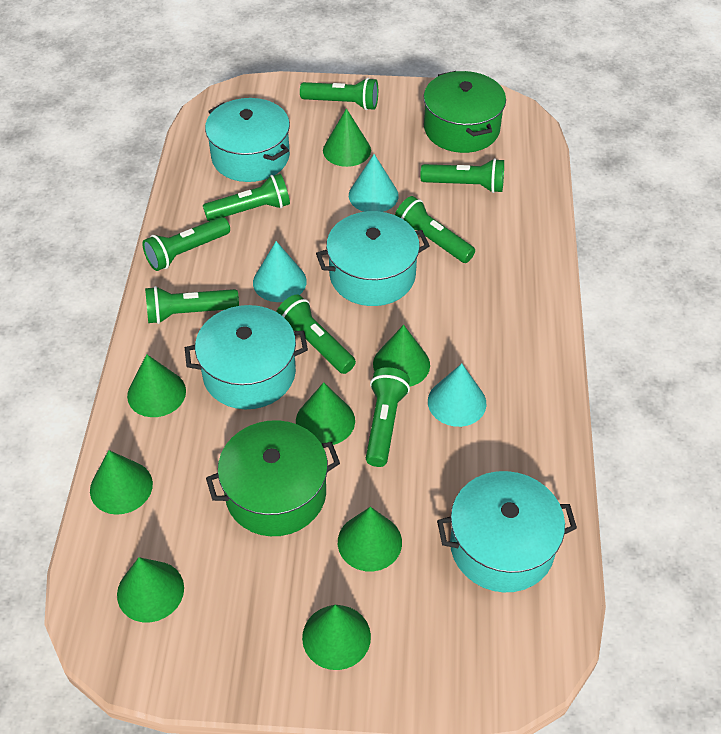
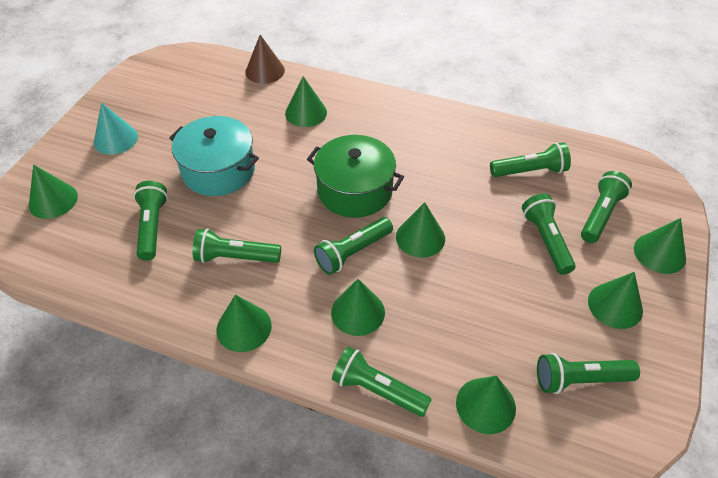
brown cone: 0 -> 1
green pot: 2 -> 1
turquoise cone: 3 -> 1
turquoise pot: 4 -> 1

